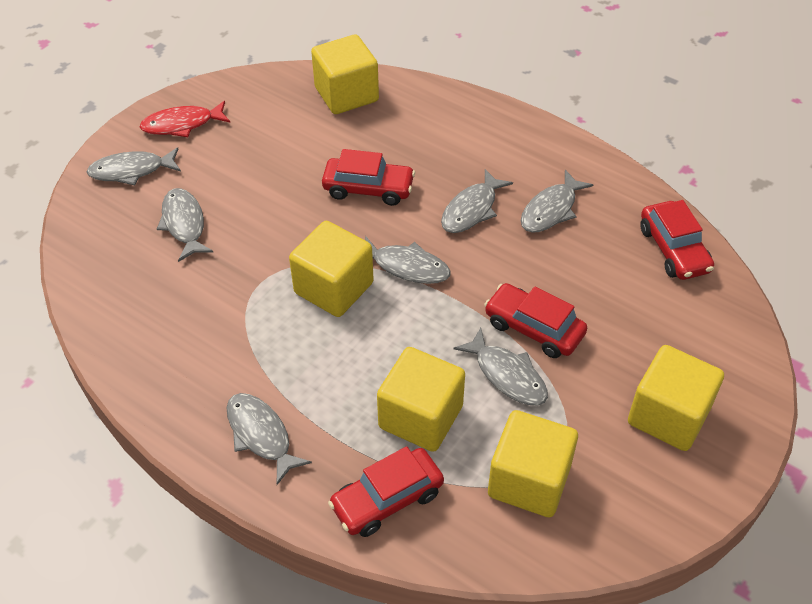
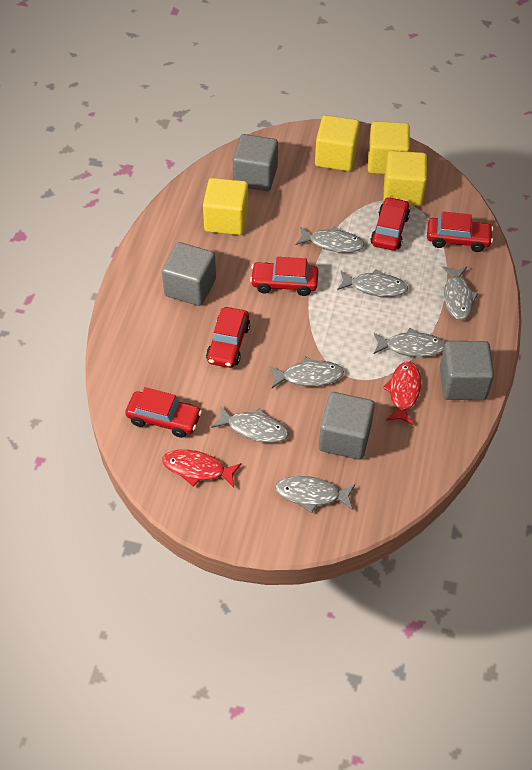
grey cube: 0 -> 4
red car: 4 -> 5
red fish: 1 -> 2
yellow cube: 5 -> 4

